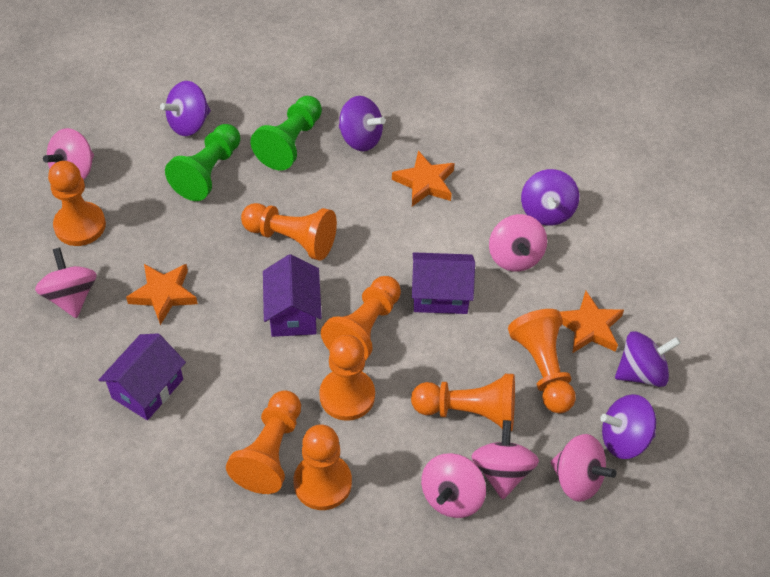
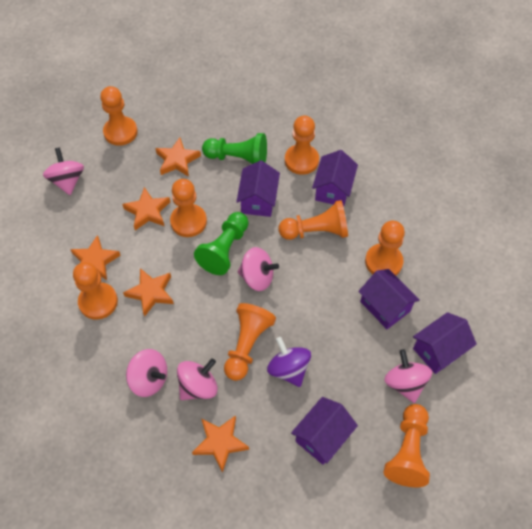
orange star: 3 -> 5
pink spinning top: 6 -> 5
purple house: 3 -> 5
purple spinning top: 5 -> 1

